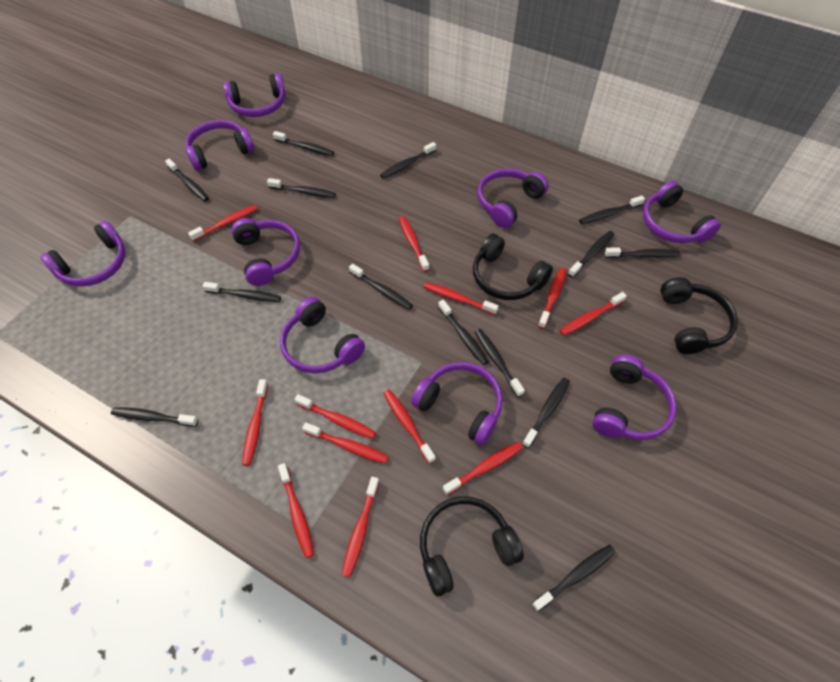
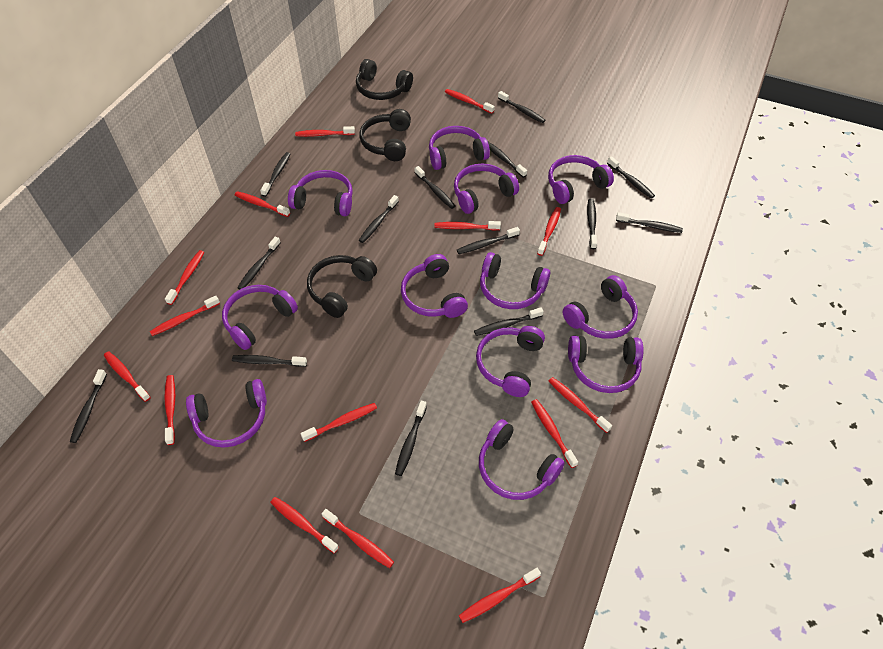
purple headphones: 9 -> 12
red toothbrush: 12 -> 15

